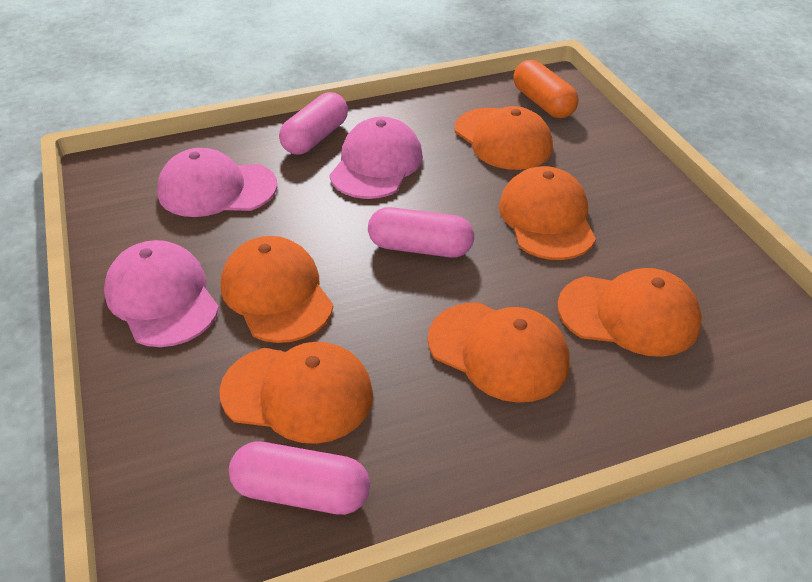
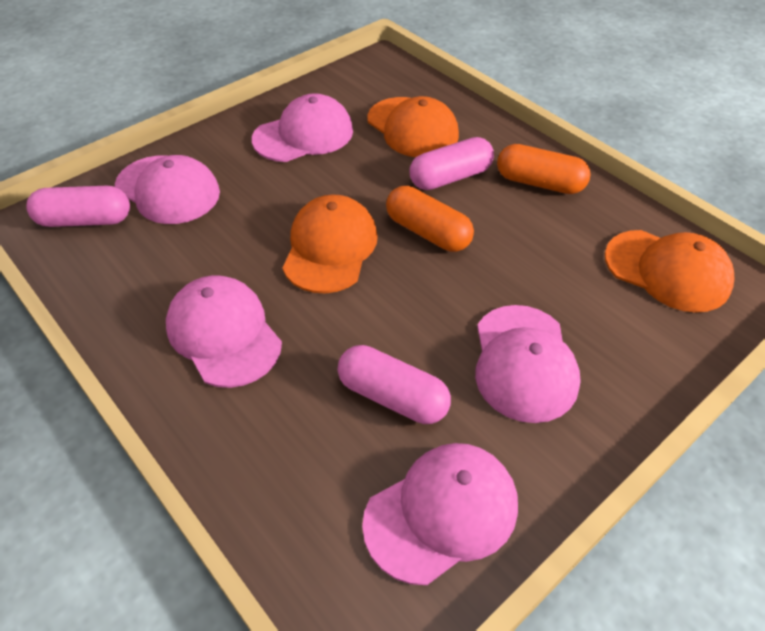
orange cap: 6 -> 3
orange capsule: 1 -> 2
pink cap: 3 -> 5

